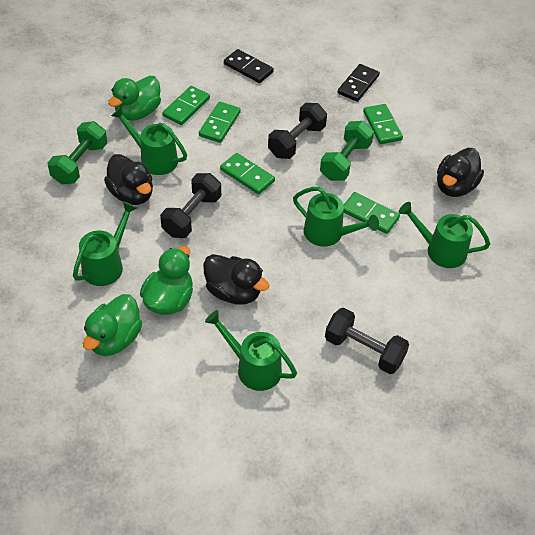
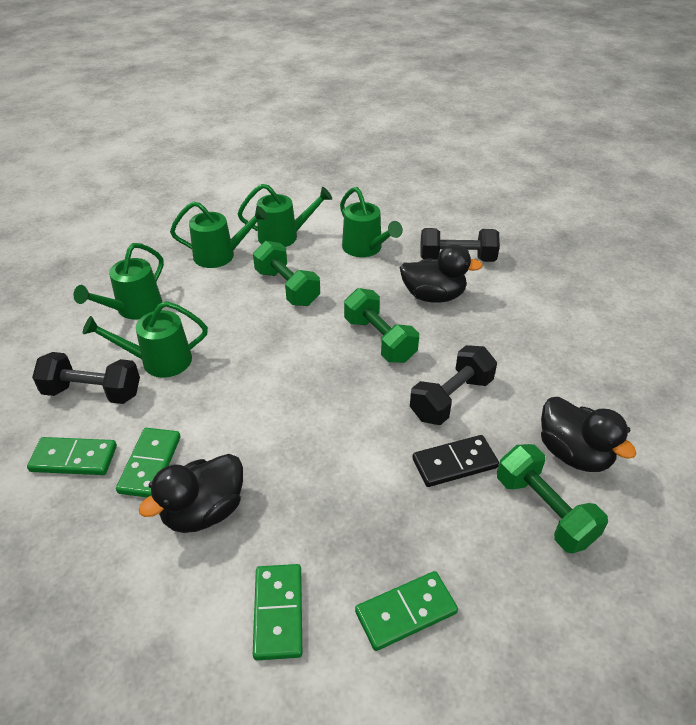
black domino: 2 -> 1
green domino: 5 -> 4
green duck: 3 -> 0
green dumbbell: 2 -> 3

